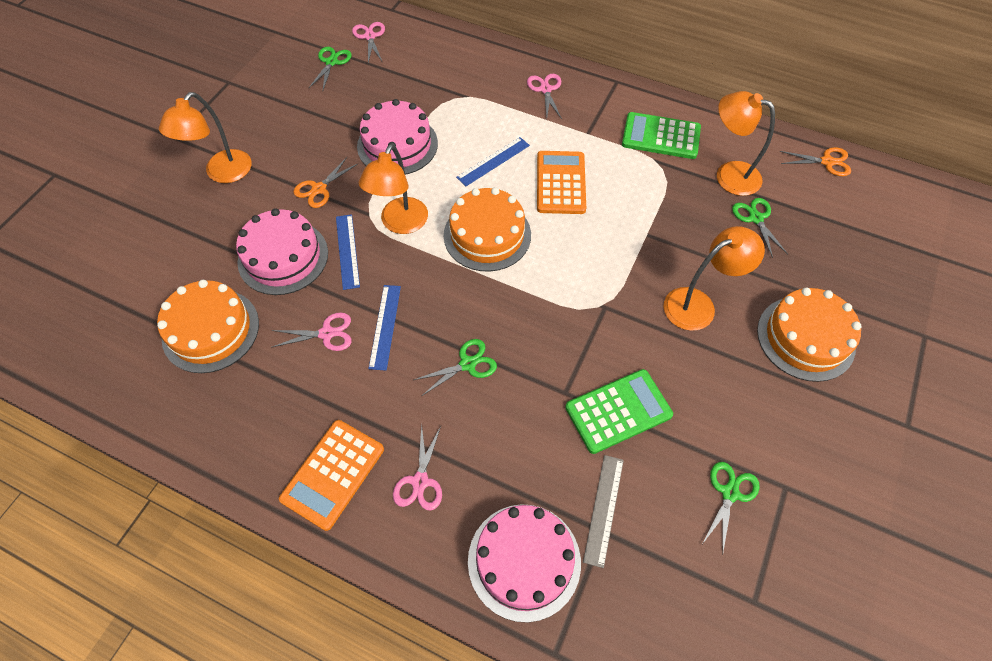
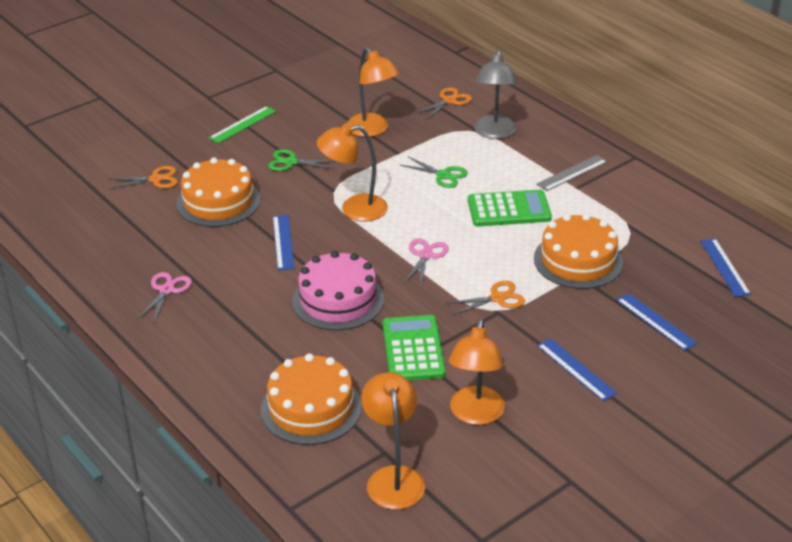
blue ruler: 3 -> 4
green ruler: 0 -> 1
green scissors: 4 -> 2
grey lamp: 0 -> 1
orange calculator: 2 -> 0
orange scissors: 2 -> 3
pink cake: 3 -> 1
pink scissors: 4 -> 2

